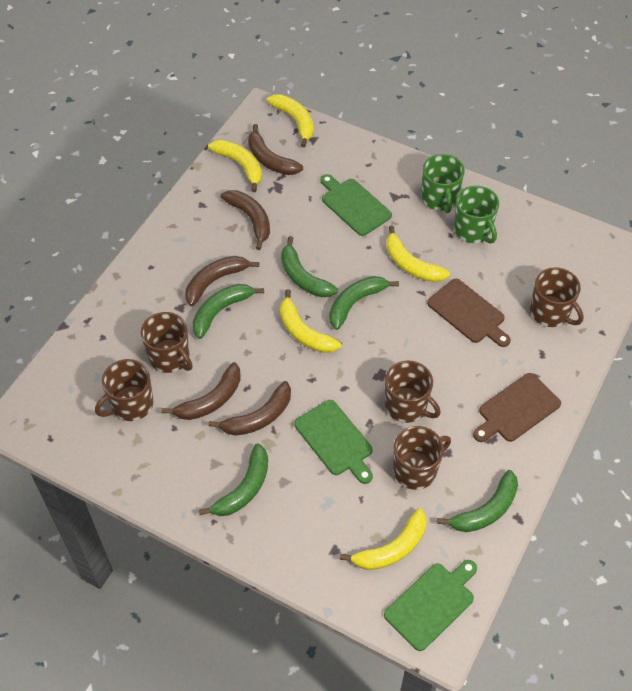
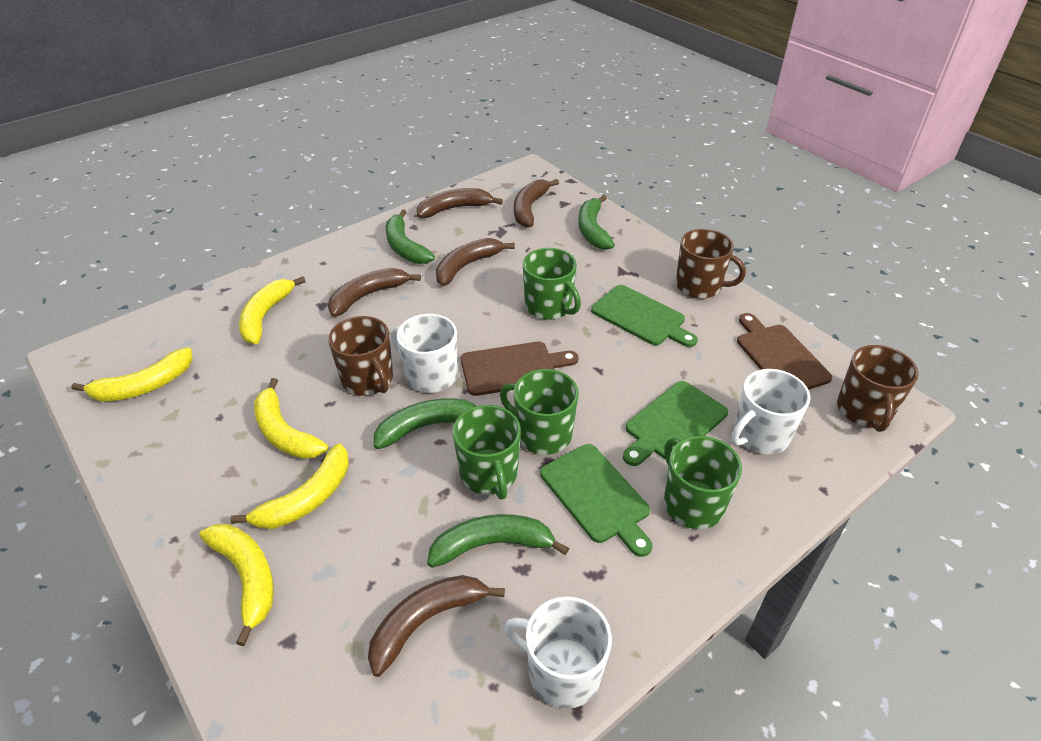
brown mug: 5 -> 3
green banana: 5 -> 4
green mug: 2 -> 4
white mug: 0 -> 3

